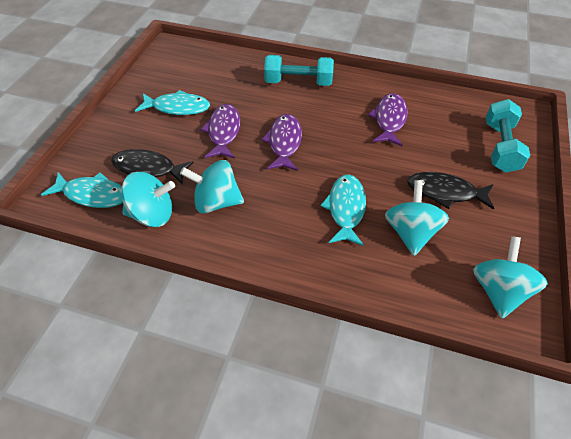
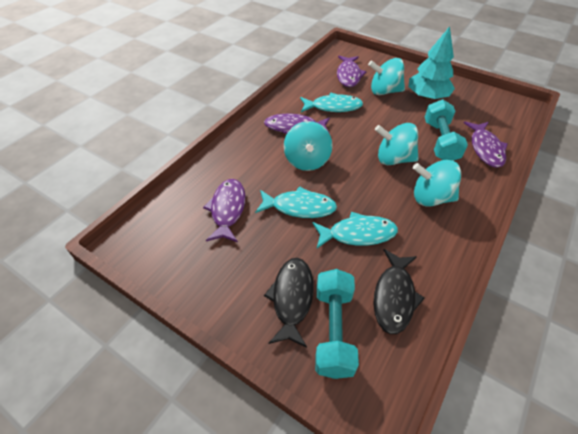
purple fish: 3 -> 4
turquoise tree: 0 -> 1

